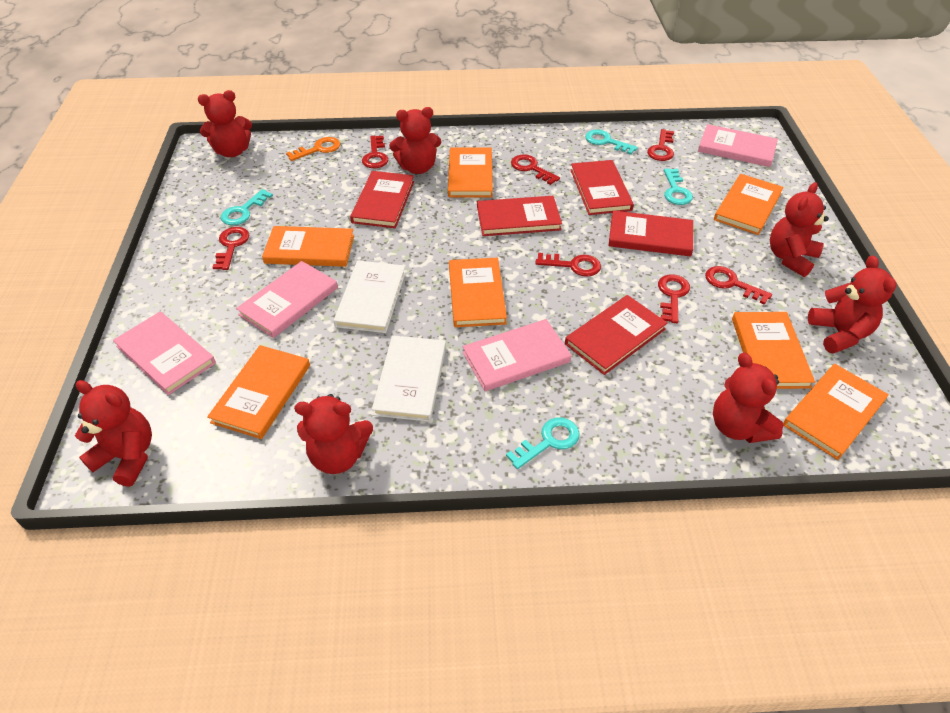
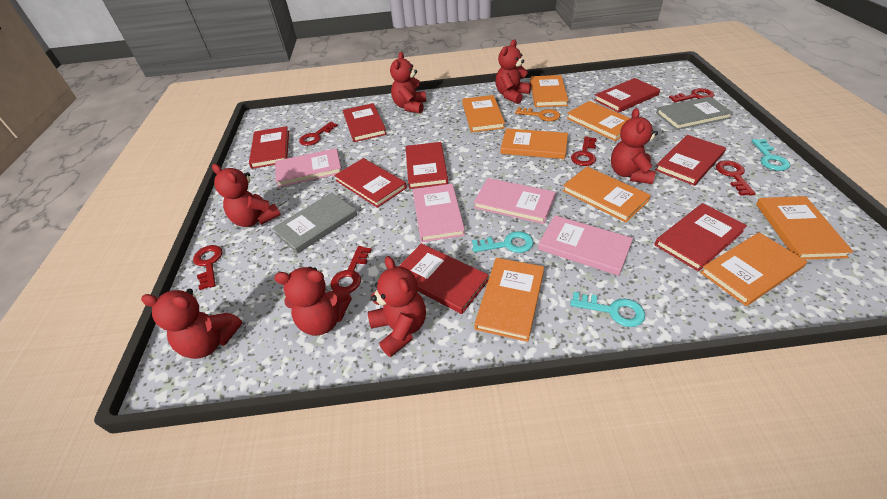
grey book: 0 -> 2
orange book: 7 -> 8
red book: 5 -> 8
red key: 7 -> 6
turquoise key: 4 -> 3
white book: 2 -> 0

